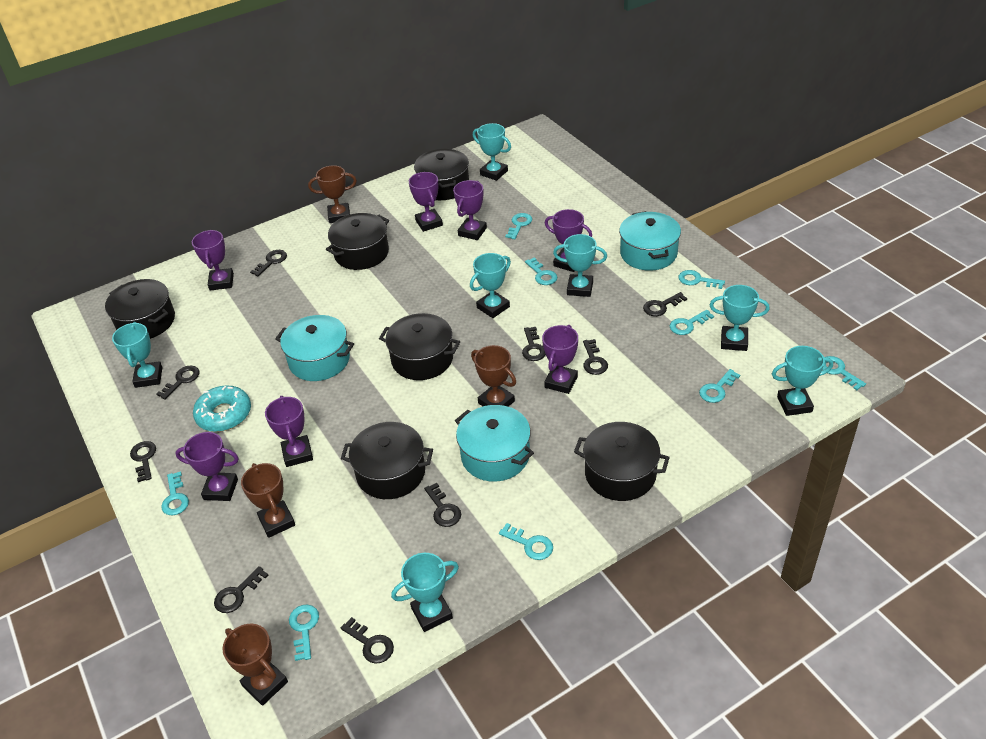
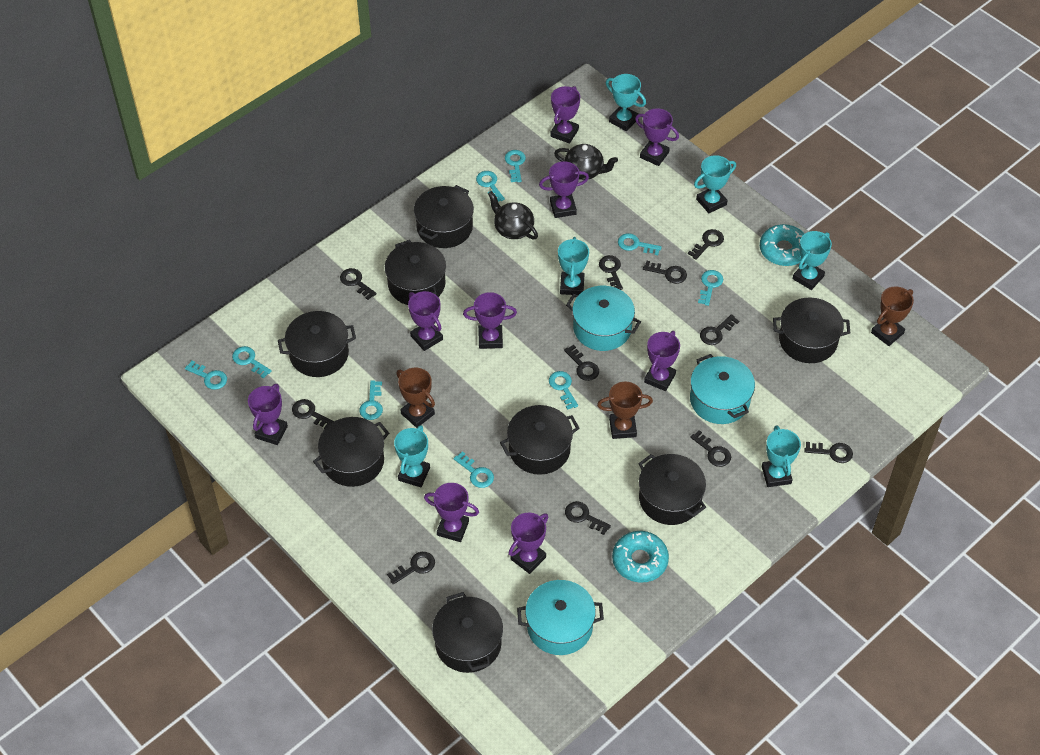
black key: 9 -> 11
black pot: 6 -> 8
black teapot: 0 -> 2
brown trophy: 4 -> 3
purple trophy: 7 -> 9
turquoise donut: 1 -> 2
turquoise trophy: 7 -> 6

